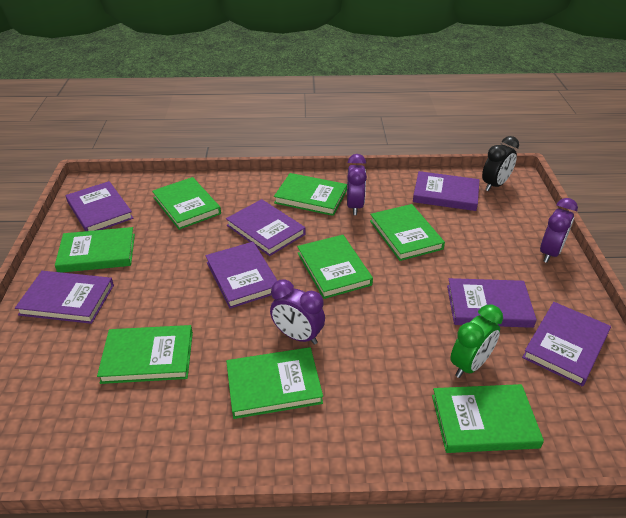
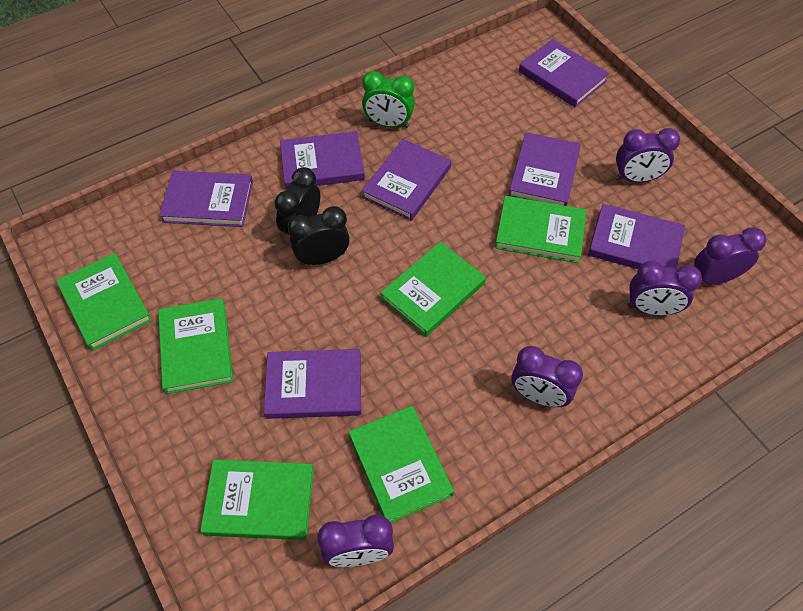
black clock: 1 -> 2
green book: 8 -> 6
purple clock: 3 -> 5

